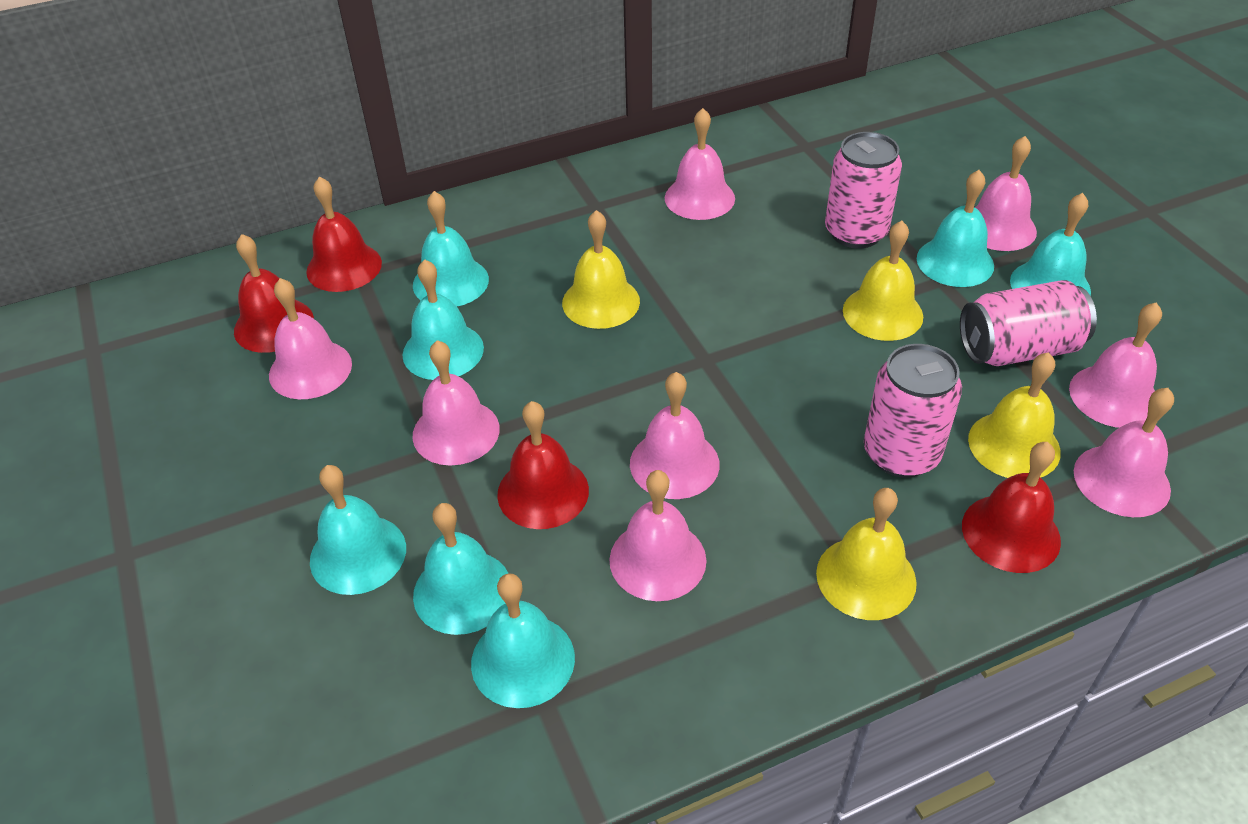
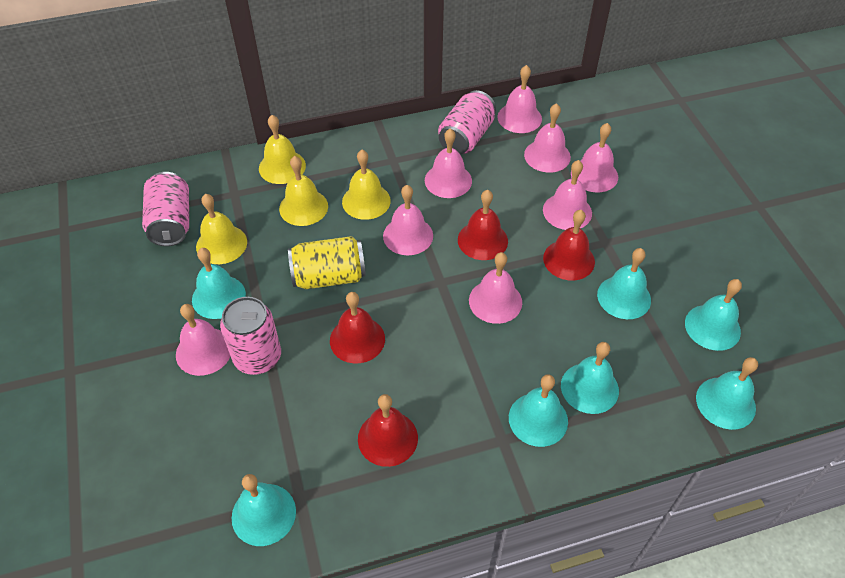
yellow can: 0 -> 1

